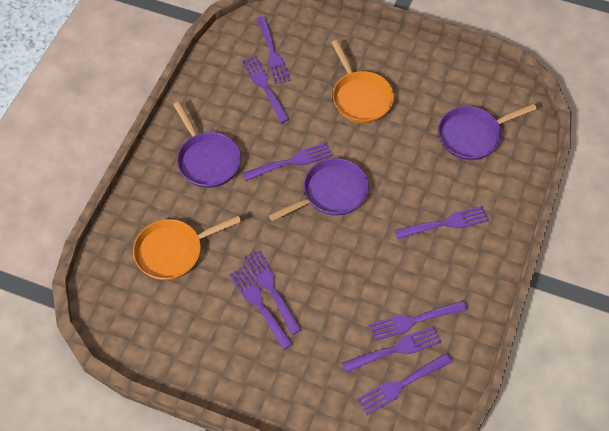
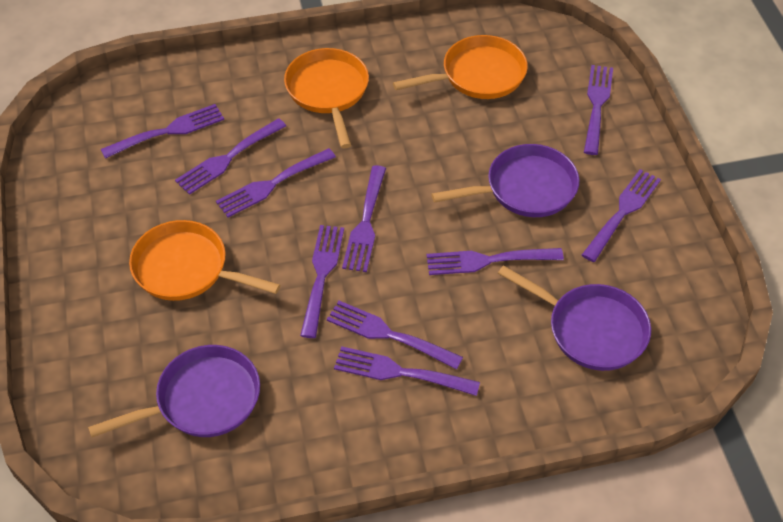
orange pan: 2 -> 3
purple fork: 9 -> 10

